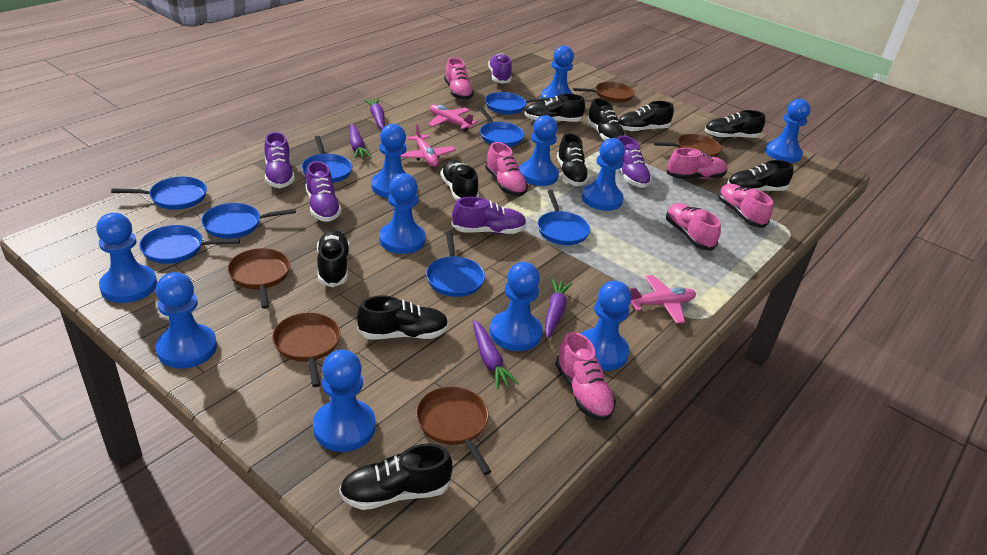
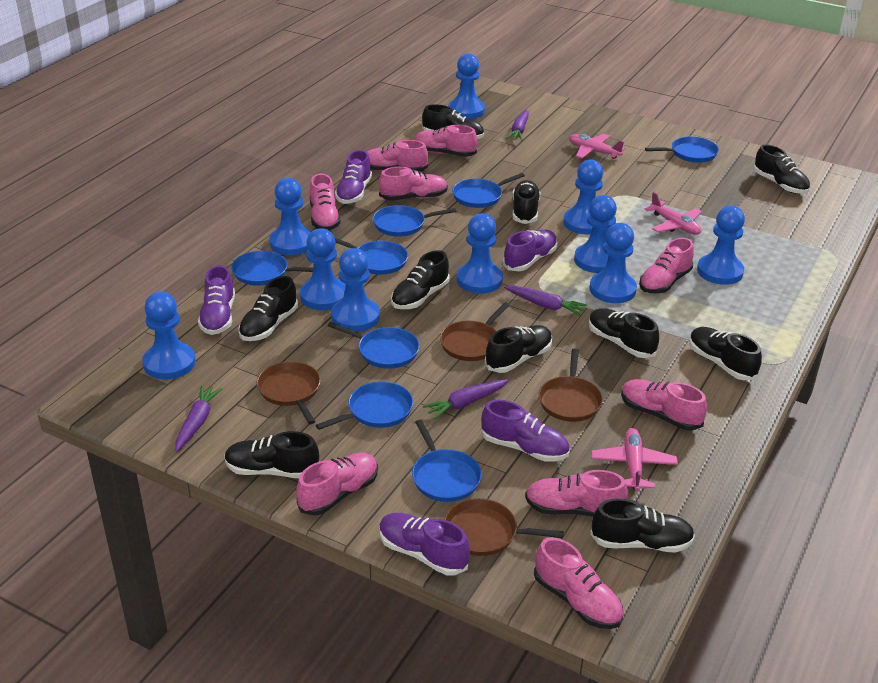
blue pawn: 11 -> 10
brown pan: 5 -> 4
pink shoe: 6 -> 9

